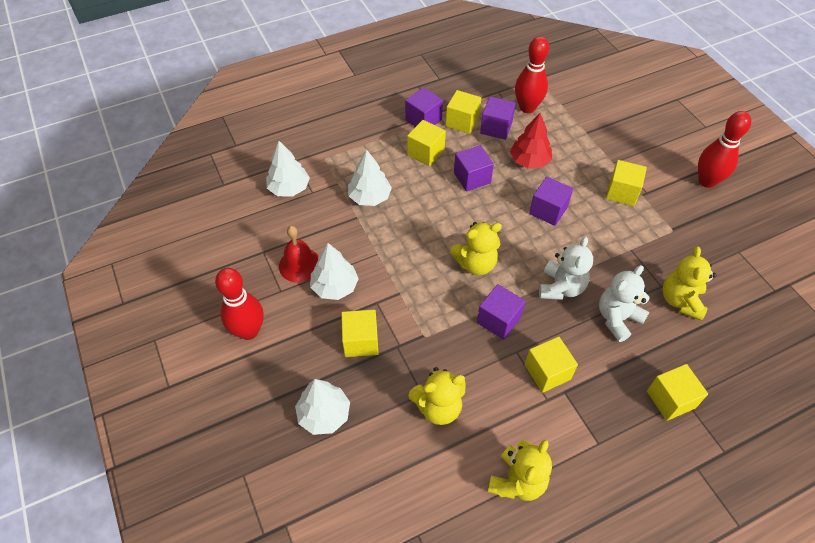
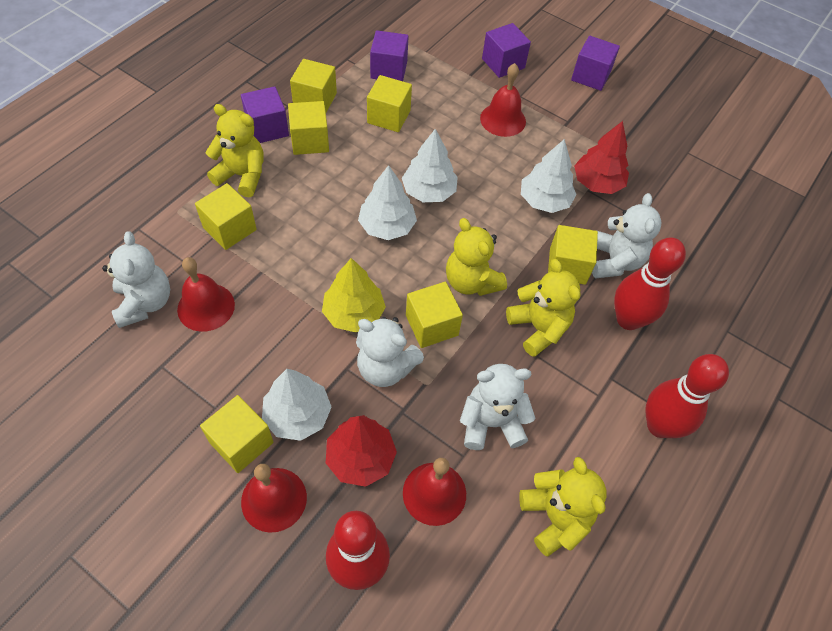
purple cube: 5 -> 4
red bell: 1 -> 4
red tree: 1 -> 2
white teddy bear: 2 -> 4
yellow cube: 6 -> 7
yellow tree: 0 -> 1

